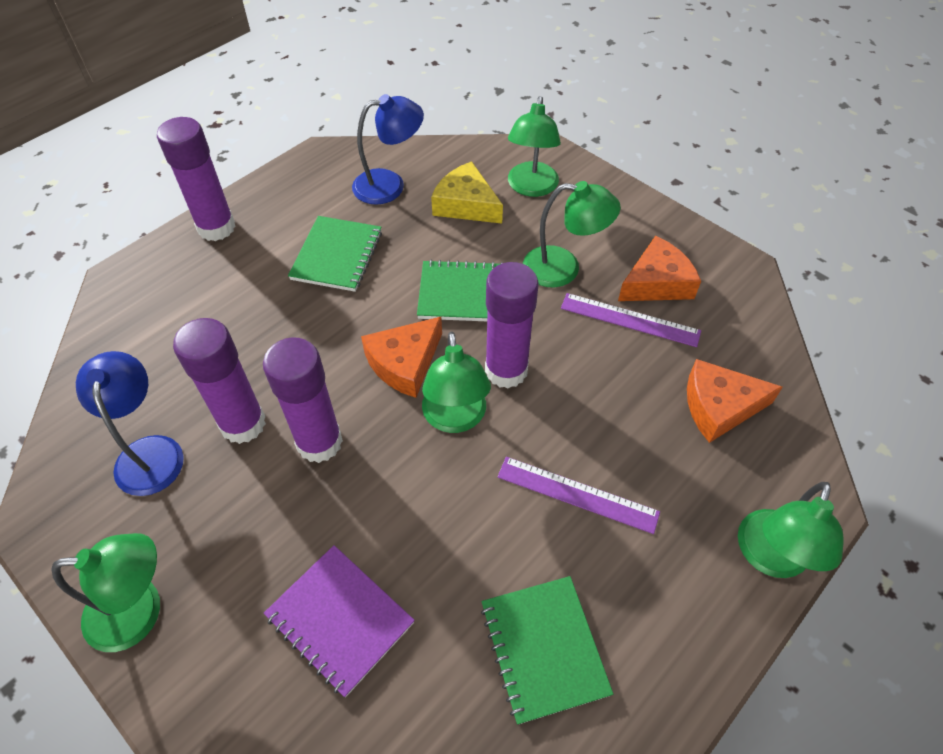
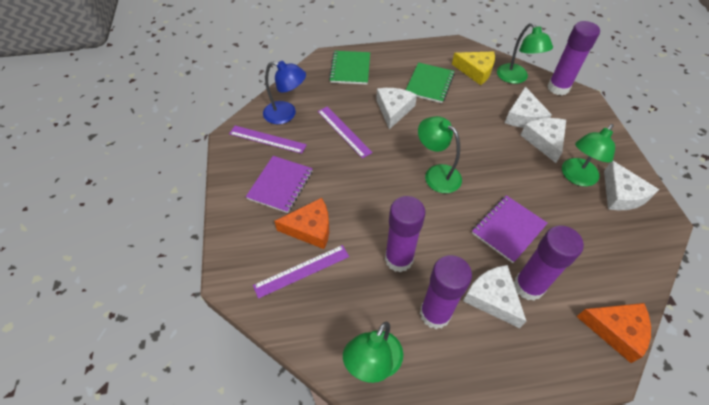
blue lamp: 2 -> 1
green lamp: 5 -> 4
green notebook: 3 -> 2
orange cheese: 3 -> 2
purple notebook: 1 -> 2
purple ruler: 2 -> 3
white cheese: 0 -> 5

